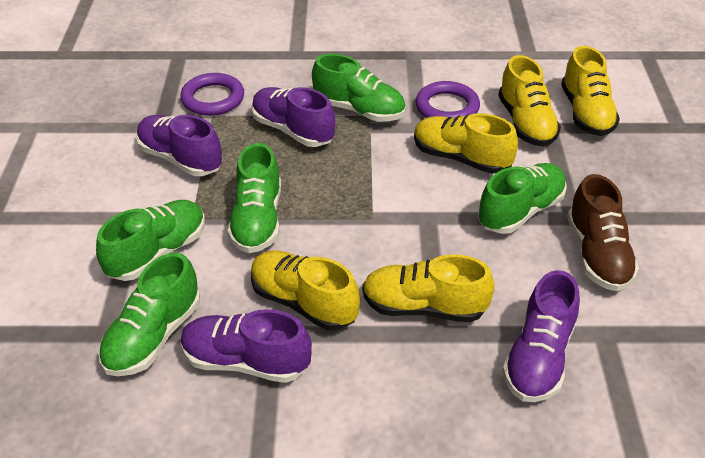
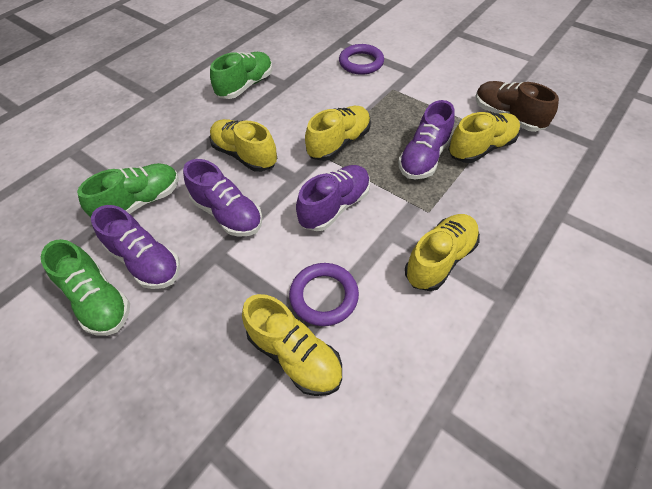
green shoe: 5 -> 3

